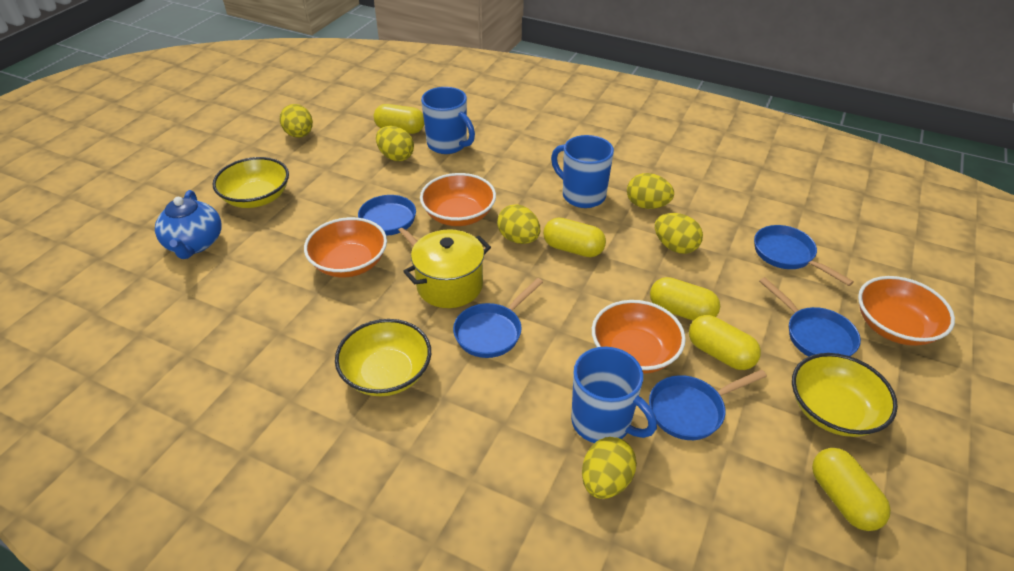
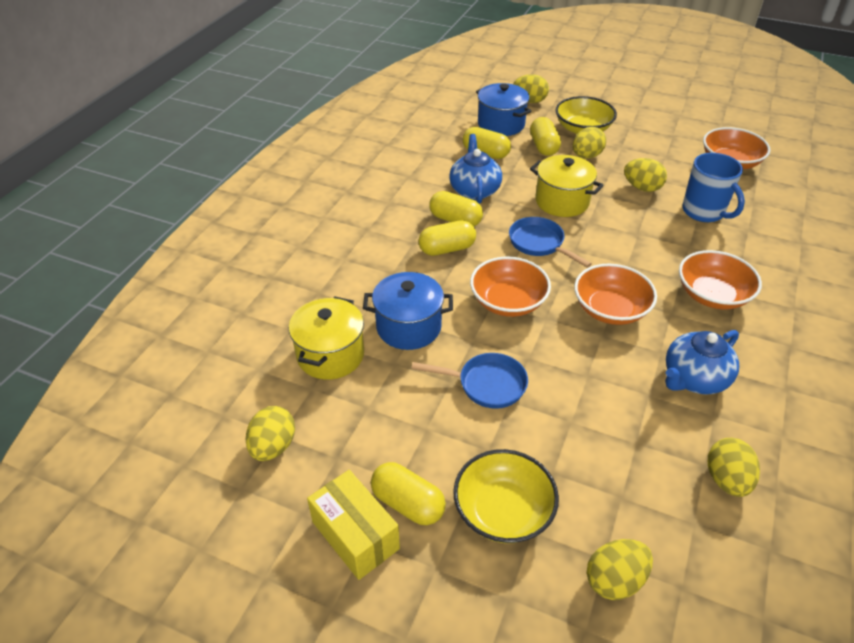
blue mug: 3 -> 1
blue pan: 5 -> 2
blue pot: 0 -> 2
blue teapot: 1 -> 2
yellow bowl: 3 -> 2
yellow box: 0 -> 1
yellow pot: 1 -> 2

